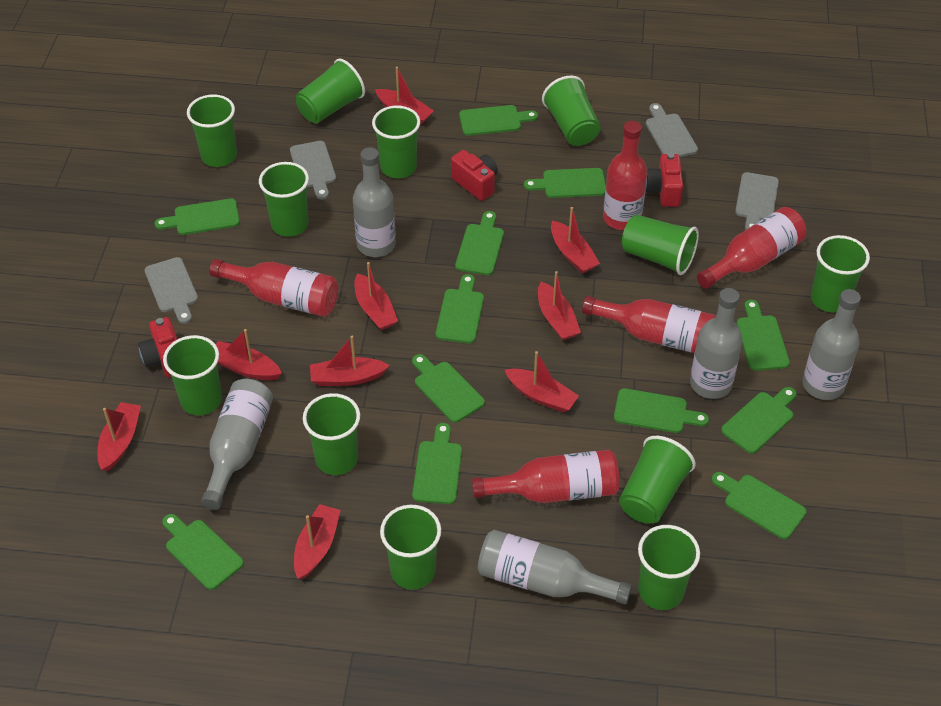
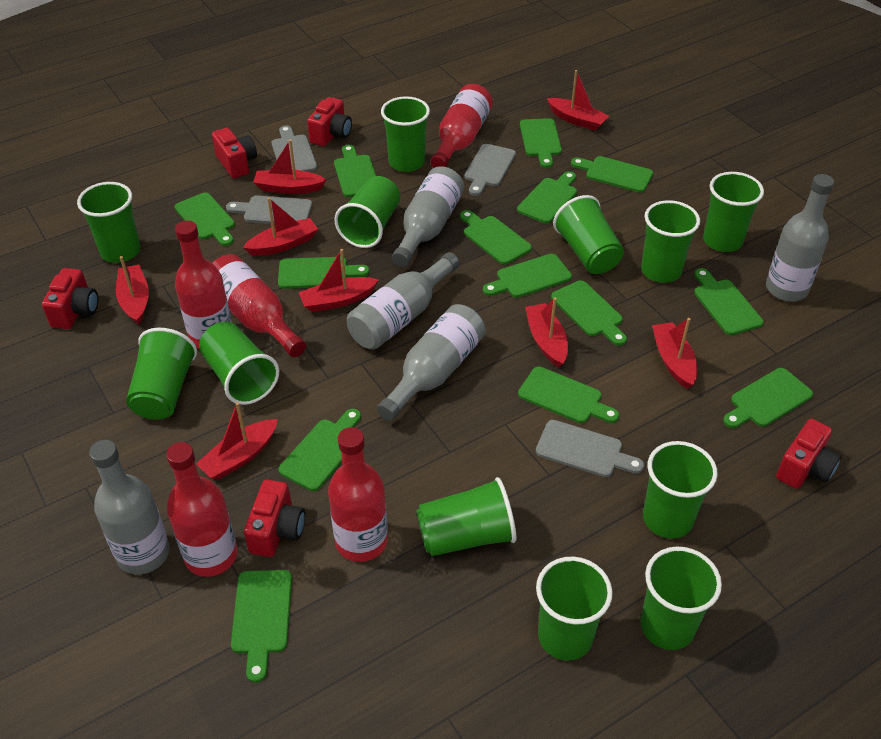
green cutting board: 12 -> 14
red boat: 9 -> 8
red camera: 3 -> 5

